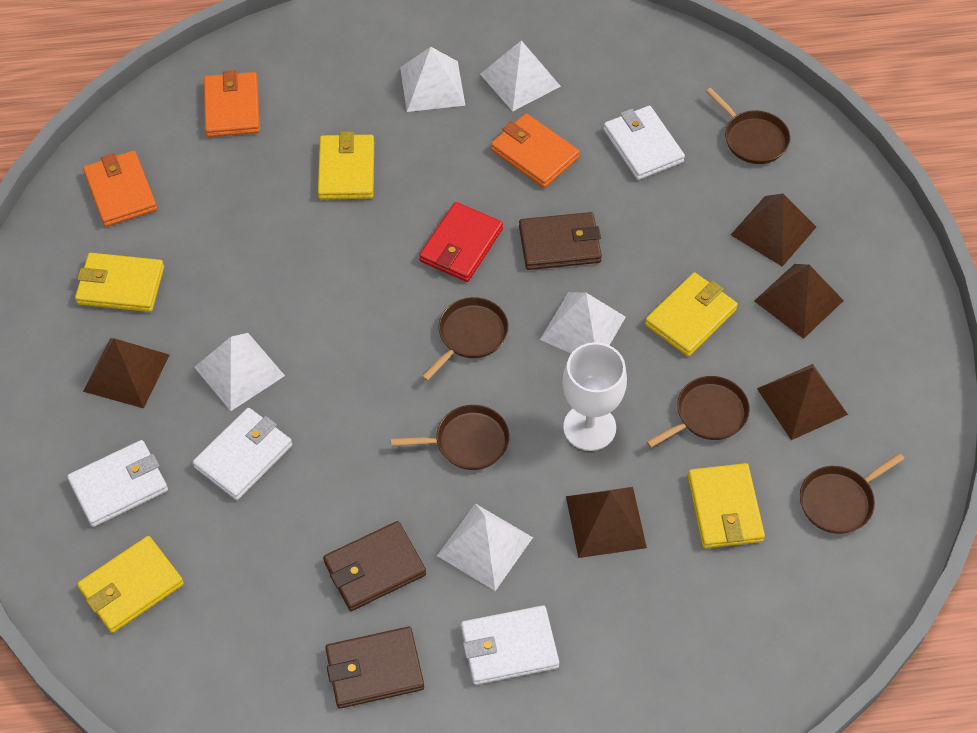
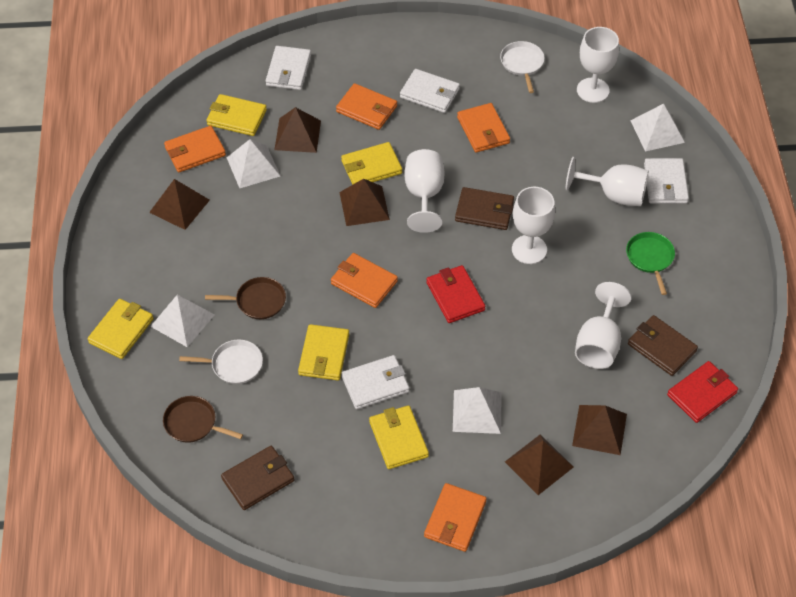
brown pan: 5 -> 2
green pan: 0 -> 1
orange wallet: 3 -> 5
red wallet: 1 -> 2
white goblet: 1 -> 5
white pan: 0 -> 2
white pyramid: 5 -> 4

